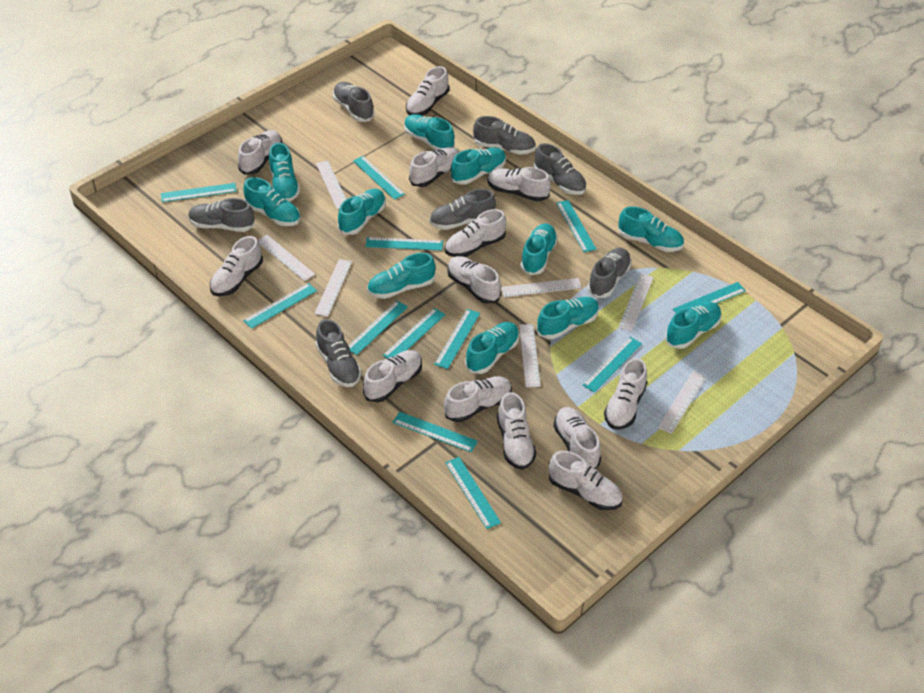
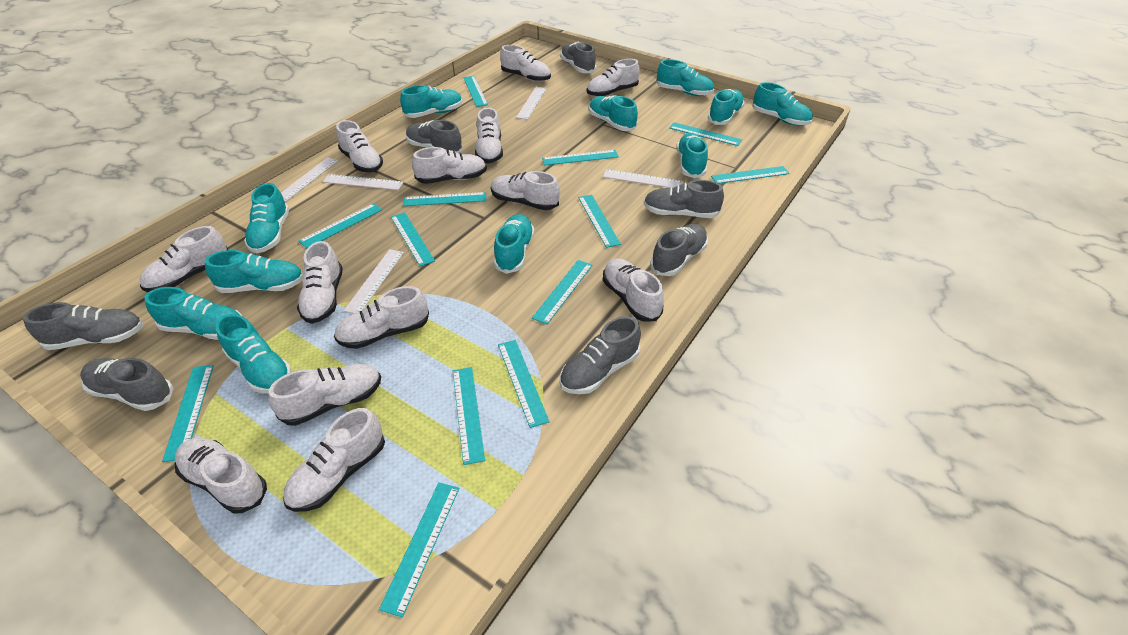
turquoise ruler: 12 -> 13
white ruler: 7 -> 5

